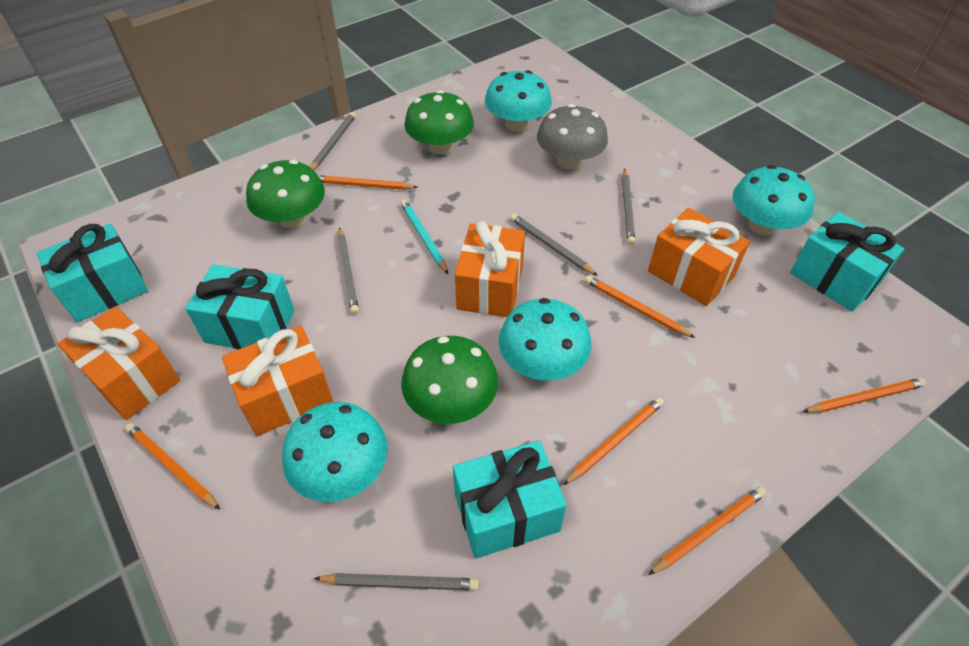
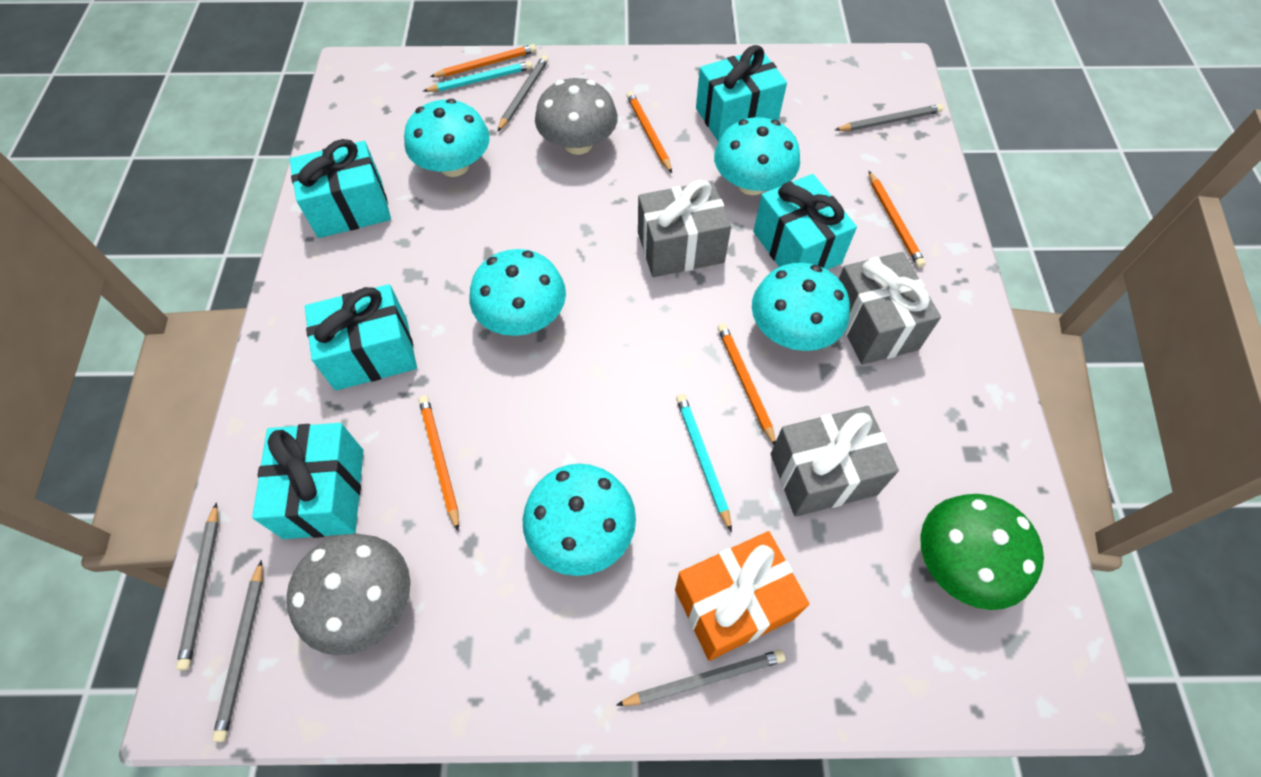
green mushroom: 3 -> 1
grey gift: 0 -> 3
grey mushroom: 1 -> 2
orange gift: 4 -> 1
orange pencil: 6 -> 5
turquoise gift: 4 -> 5
turquoise mushroom: 4 -> 5
turquoise pencil: 1 -> 2

